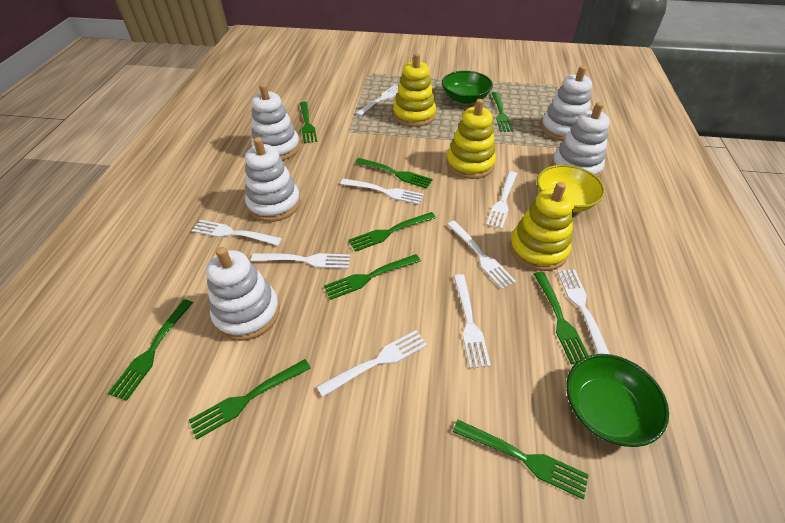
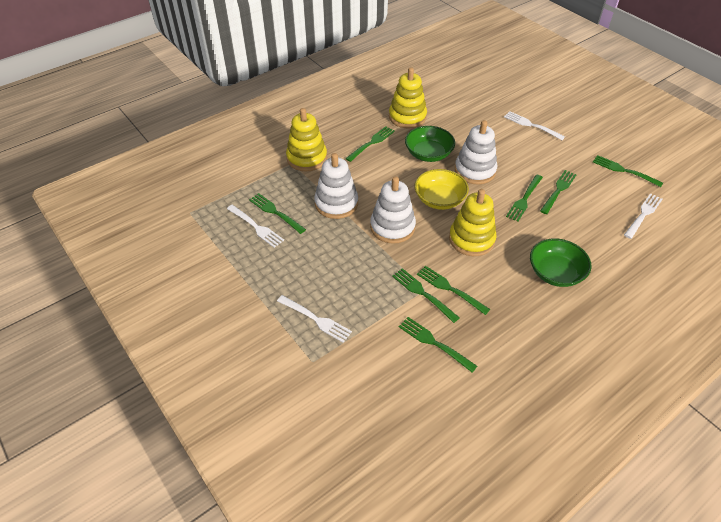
green fork: 9 -> 8
white fork: 9 -> 4
white stacking toy: 5 -> 3

